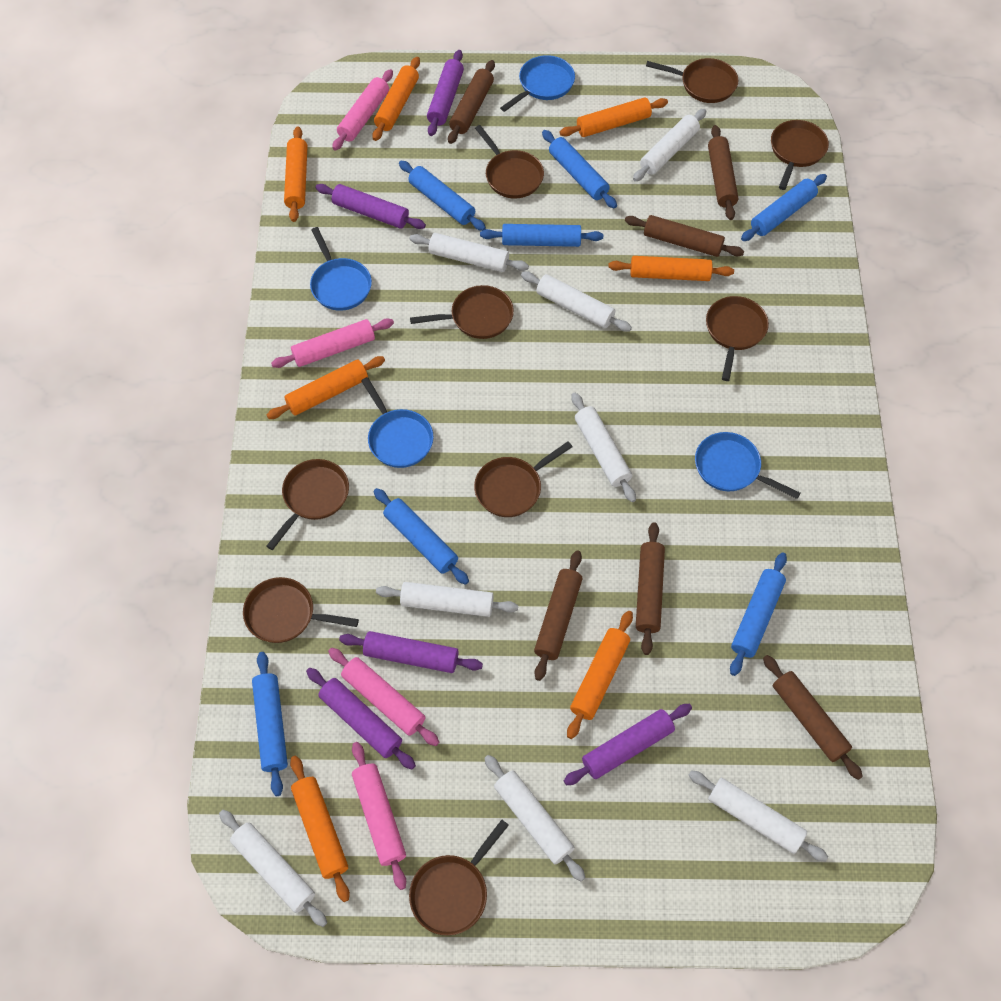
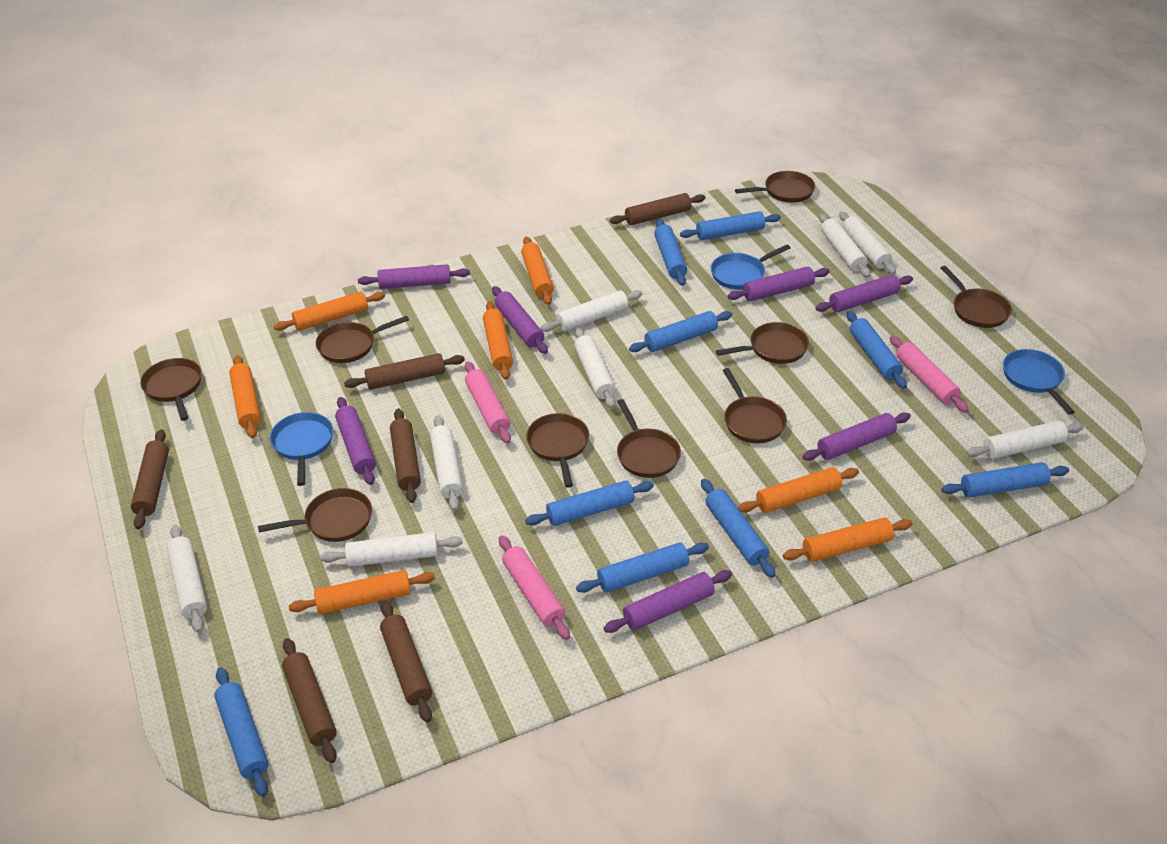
blue pan: 4 -> 3
blue rolling pin: 7 -> 9
pink rolling pin: 4 -> 3
purple rolling pin: 5 -> 7

